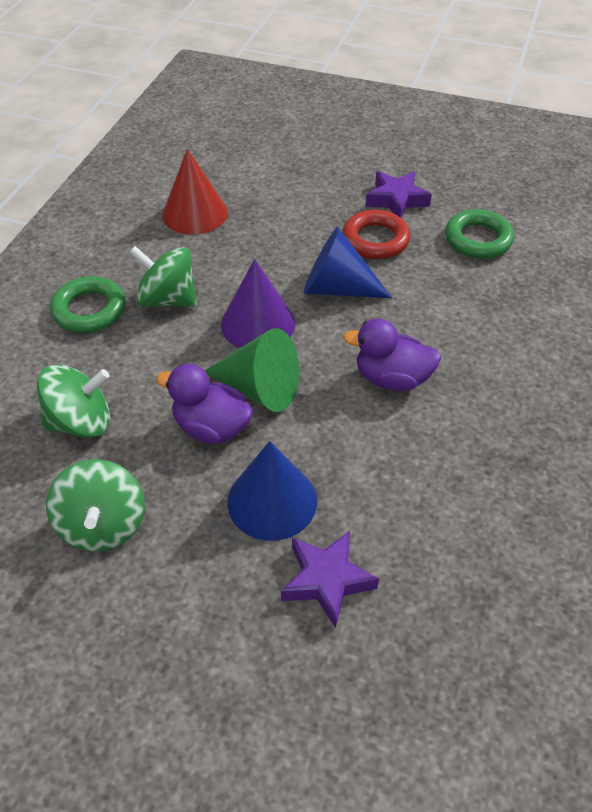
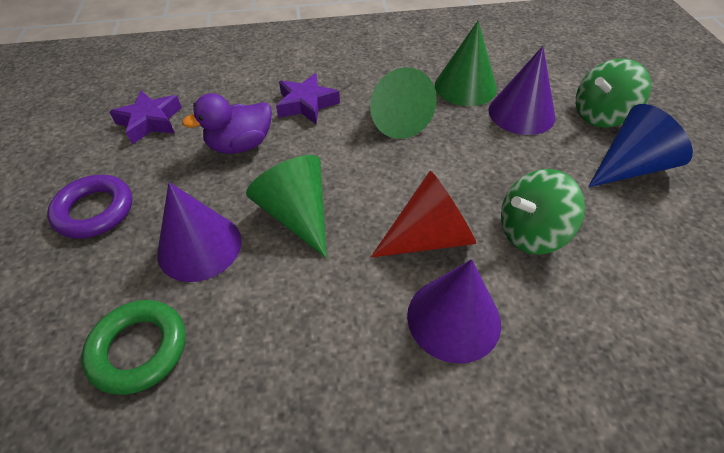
blue cone: 2 -> 1
green cone: 1 -> 3
green ring: 2 -> 1
green spinning top: 3 -> 2
purple cone: 1 -> 3
purple duck: 2 -> 1
purple ring: 0 -> 1
red ring: 1 -> 0

